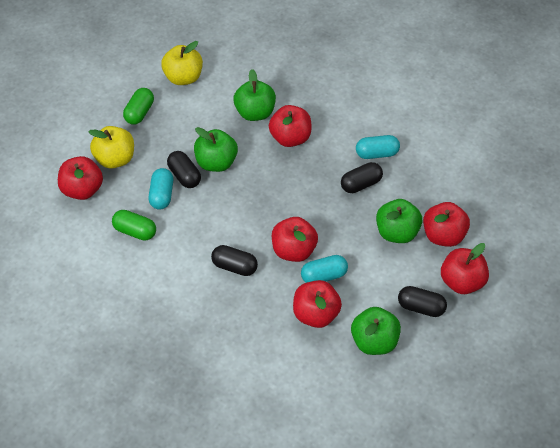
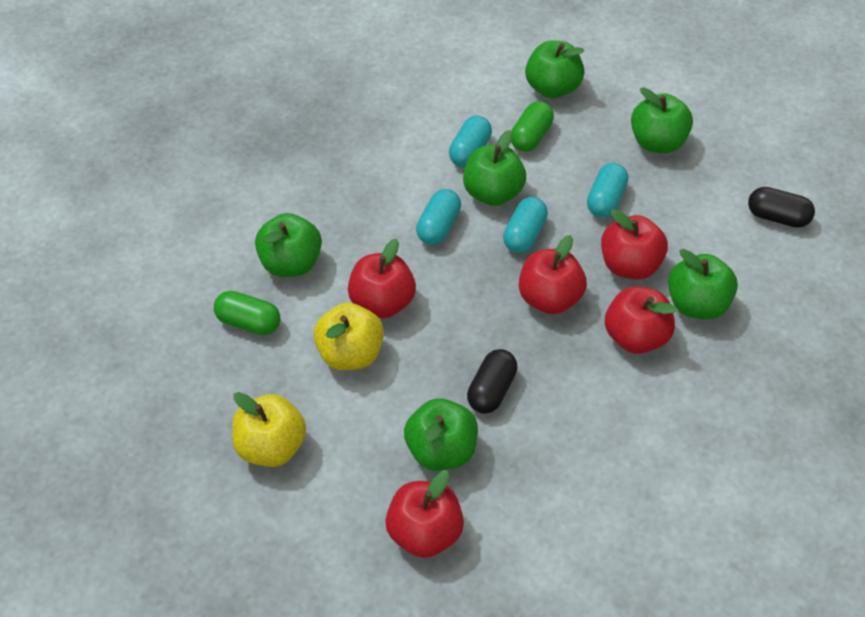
black capsule: 4 -> 2
green apple: 4 -> 6
red apple: 6 -> 5
turquoise capsule: 3 -> 4

